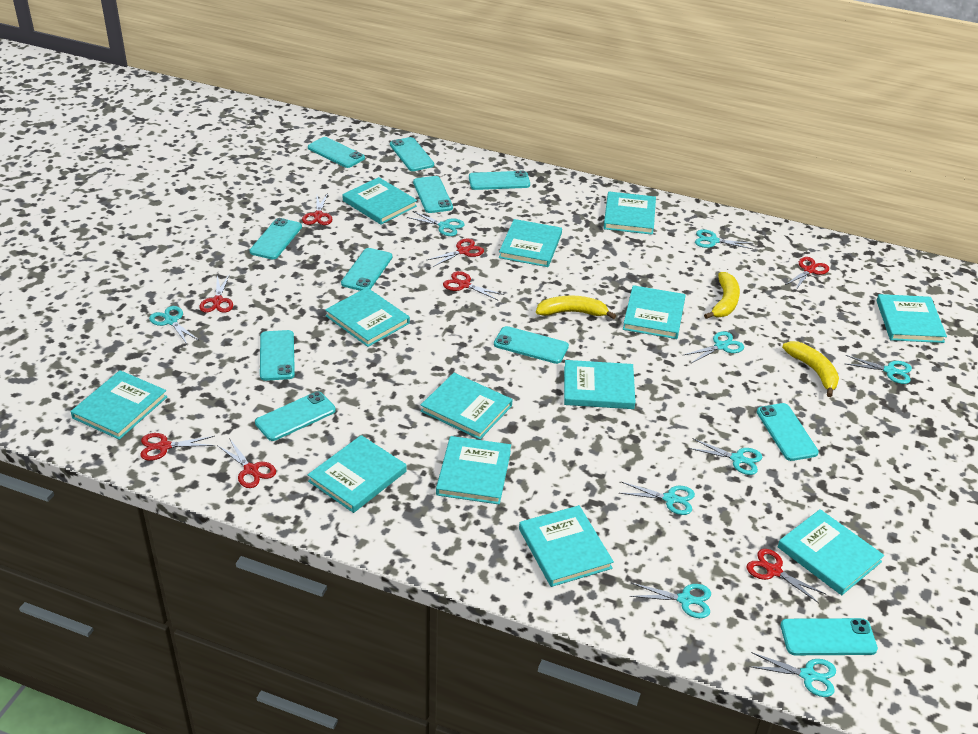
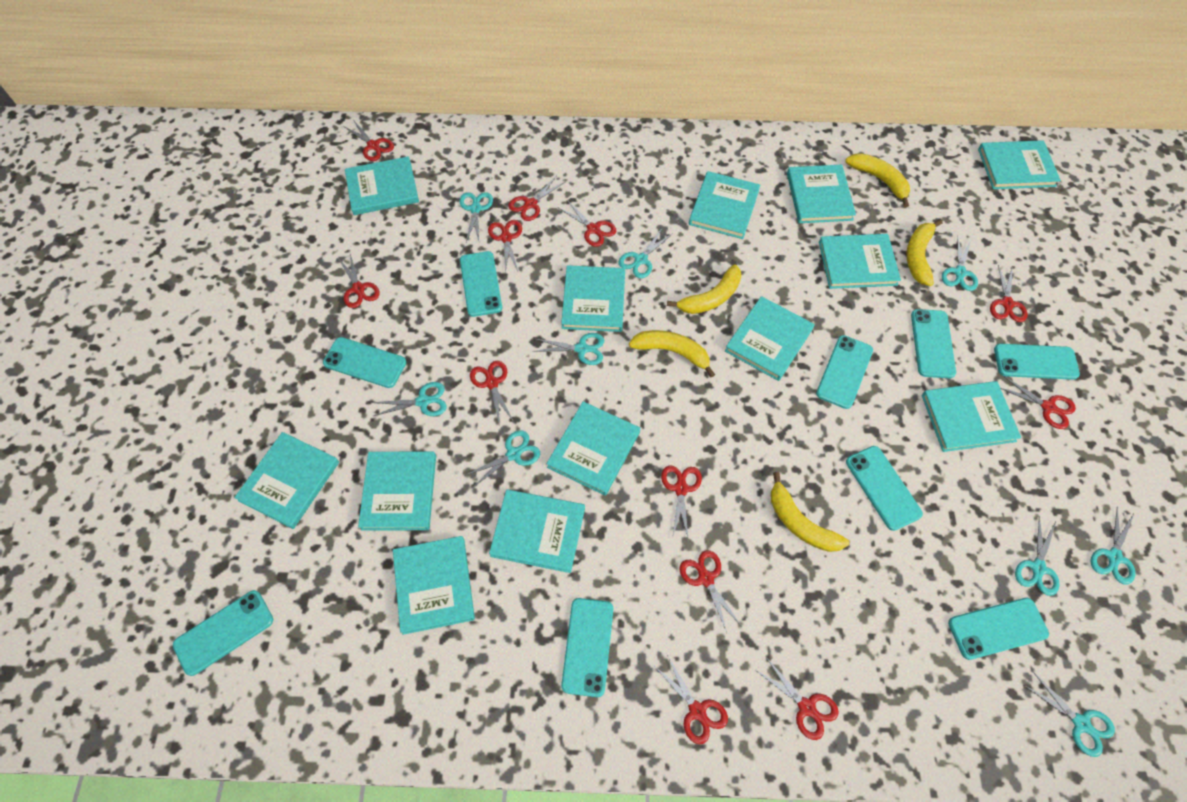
red scissors: 8 -> 12
turquoise phone: 11 -> 9
yellow banana: 3 -> 5

